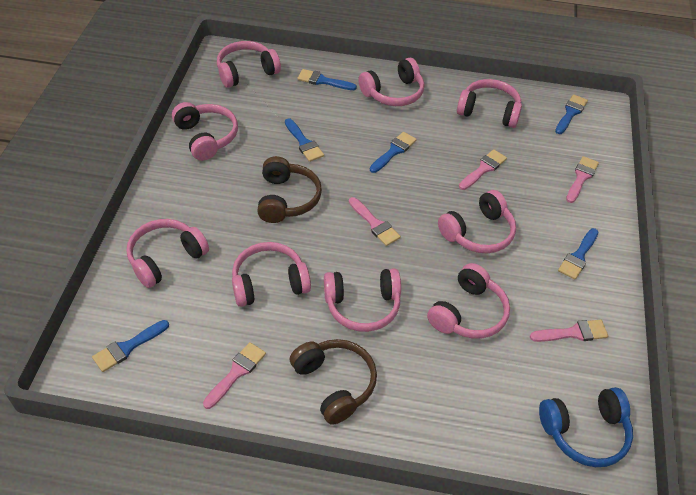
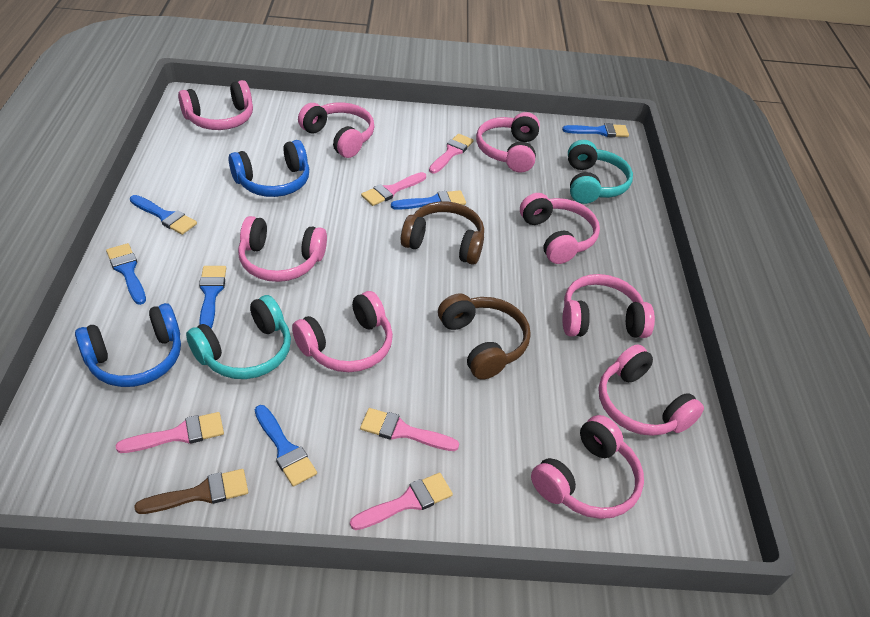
blue headphones: 1 -> 2
brown brush: 0 -> 1
turquoise headphones: 0 -> 2

